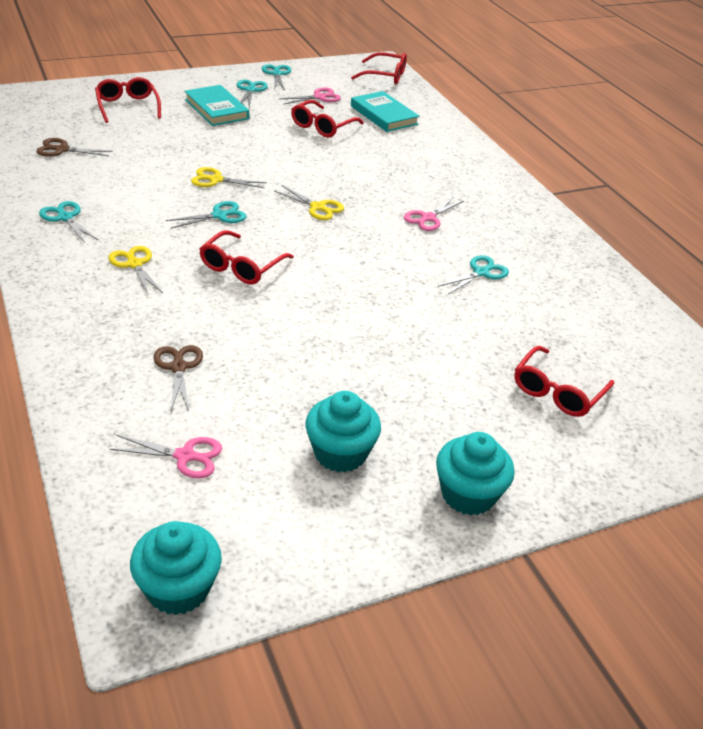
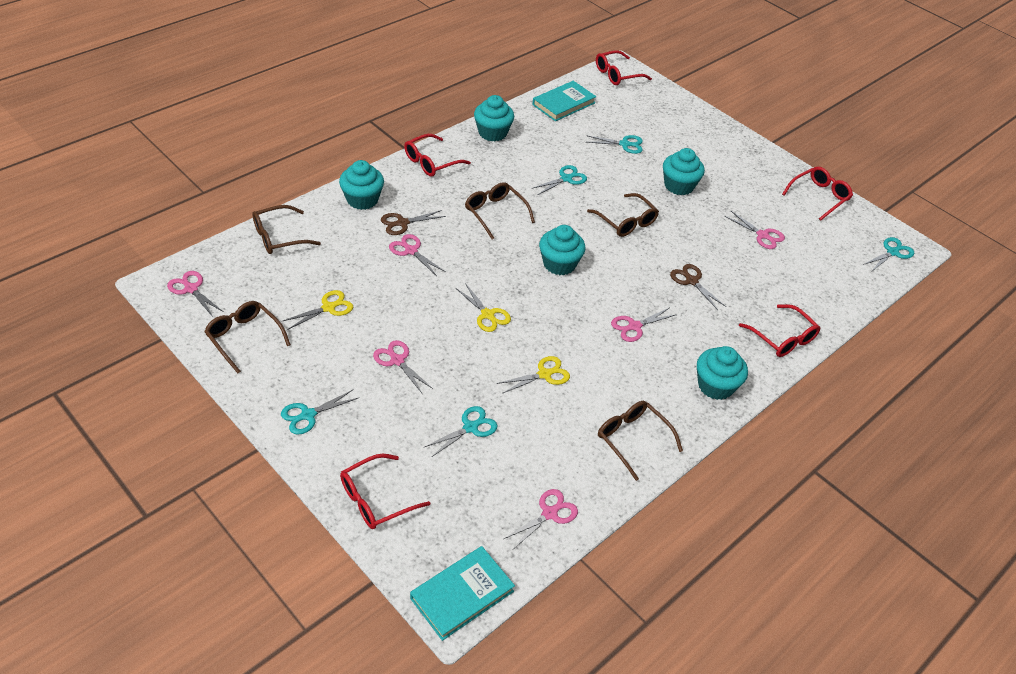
brown glasses: 0 -> 5
pink scissors: 3 -> 6
turquoise cupcake: 3 -> 5

